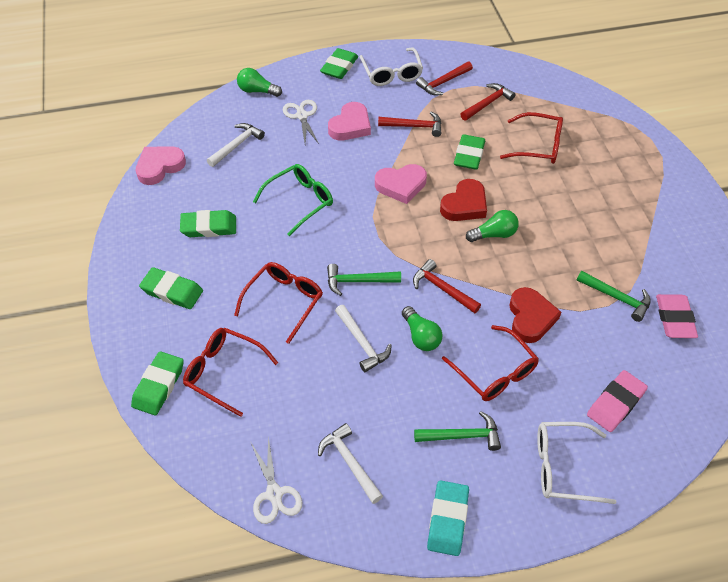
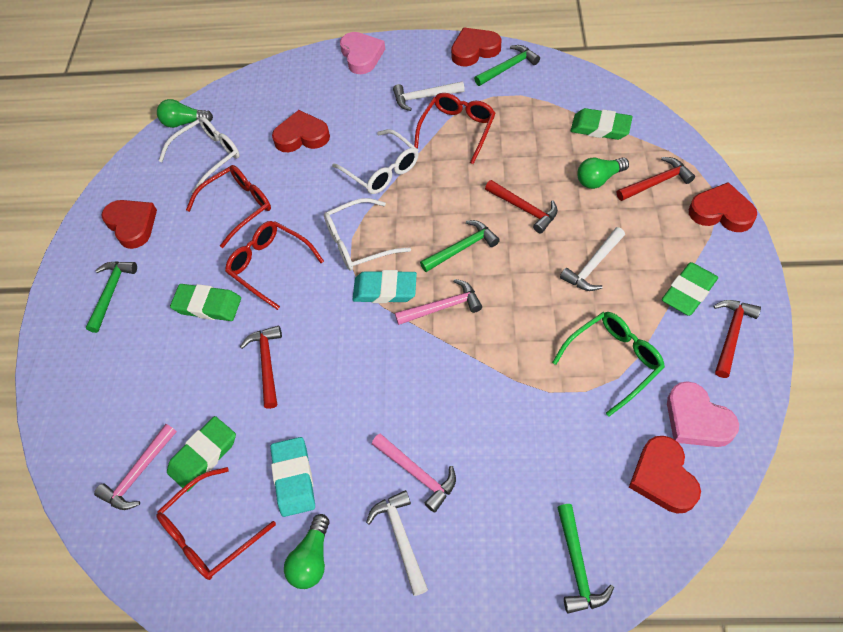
green eraser: 5 -> 4
green hammer: 3 -> 4
pink eraser: 2 -> 0
pink hammer: 0 -> 3
pink heart: 3 -> 2
red heart: 2 -> 5
turquoise eraser: 1 -> 2
white glasses: 2 -> 3
white scissors: 2 -> 0

